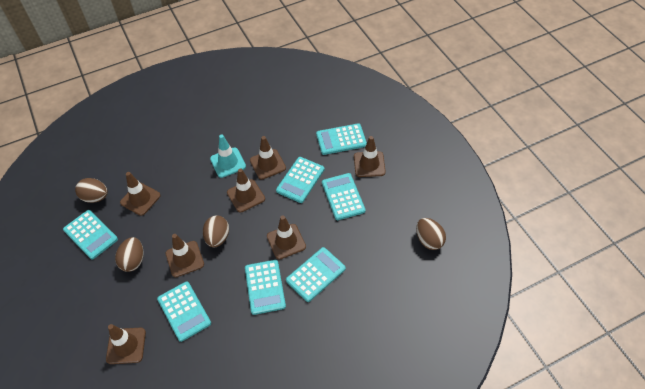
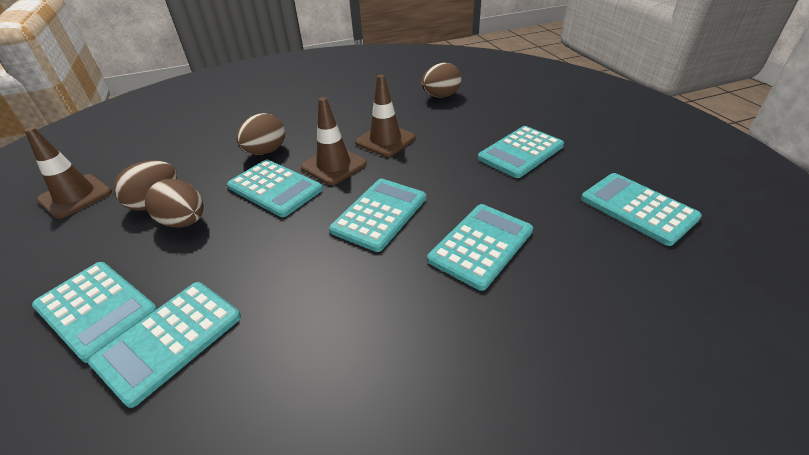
brown traffic cone: 7 -> 3
turquoise traffic cone: 1 -> 0

